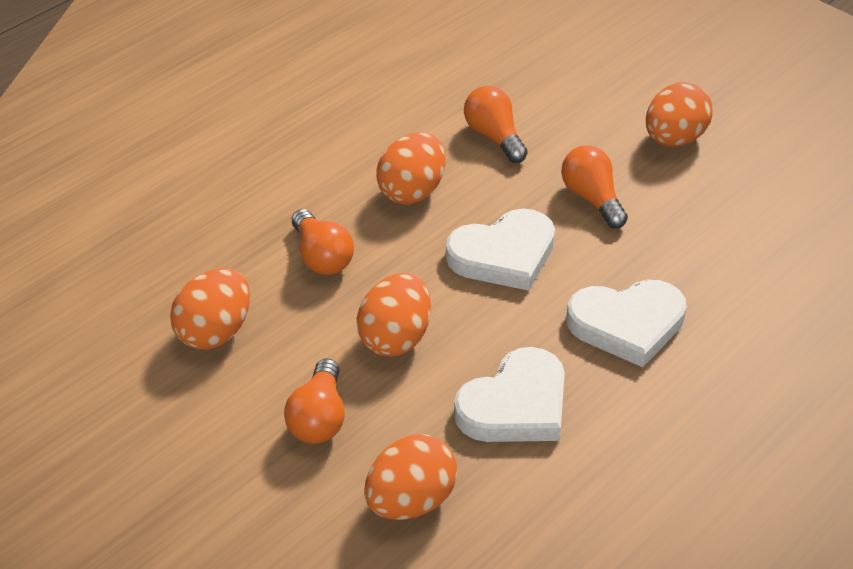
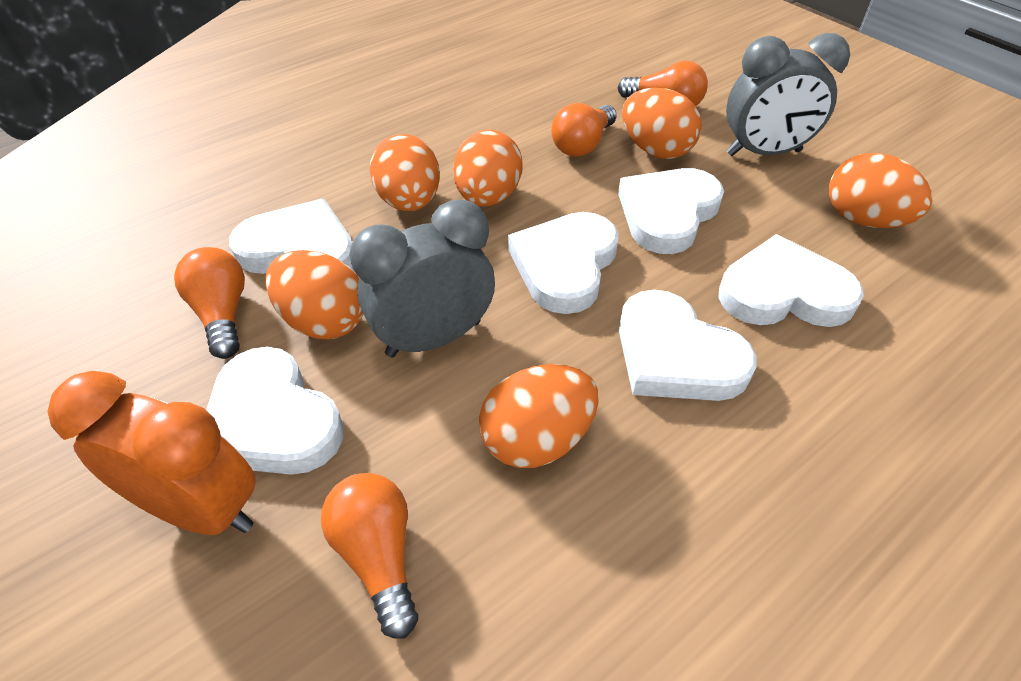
grey clock: 0 -> 2
orange clock: 0 -> 1
orange egg: 5 -> 6
white heart: 3 -> 6

